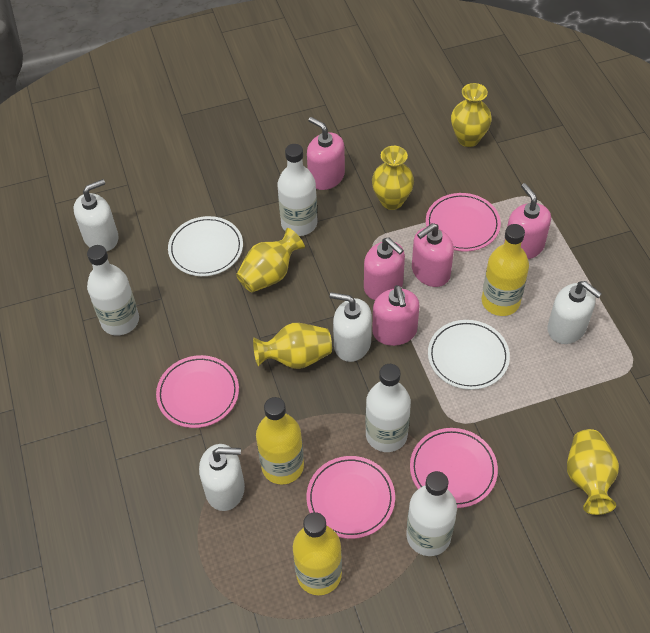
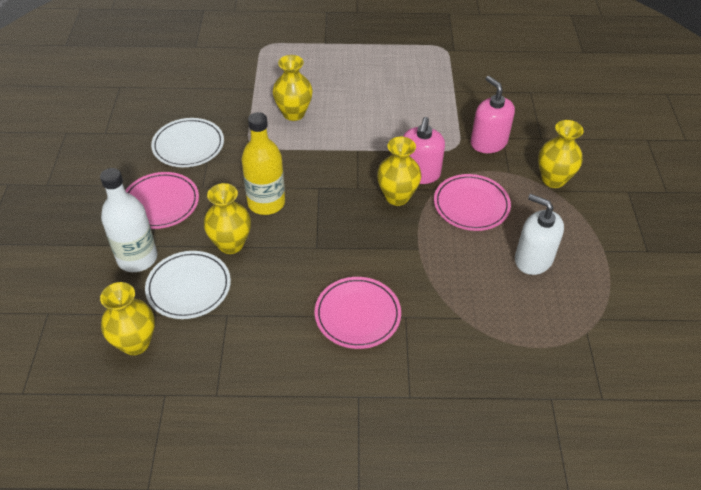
pink plate: 4 -> 3
pink soap dispenser: 5 -> 2
white bottle: 4 -> 1
white soap dispenser: 4 -> 1
yellow bottle: 3 -> 1

